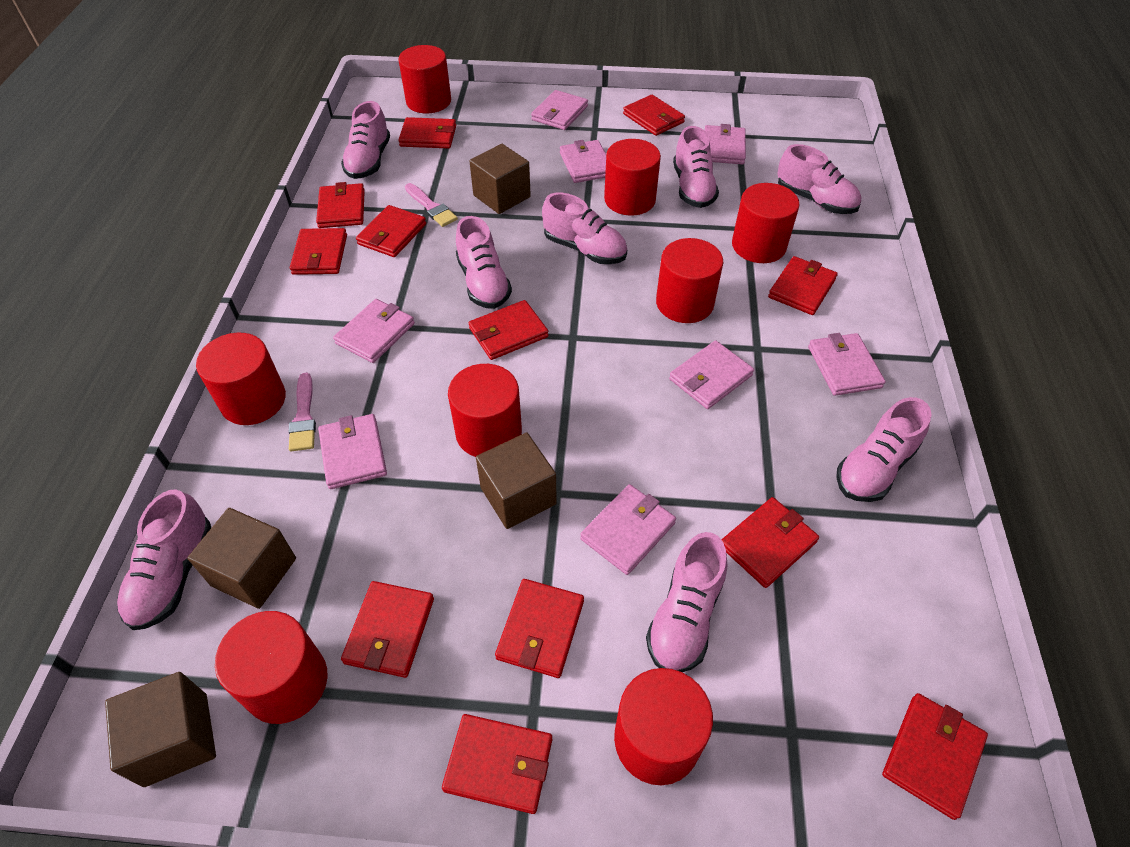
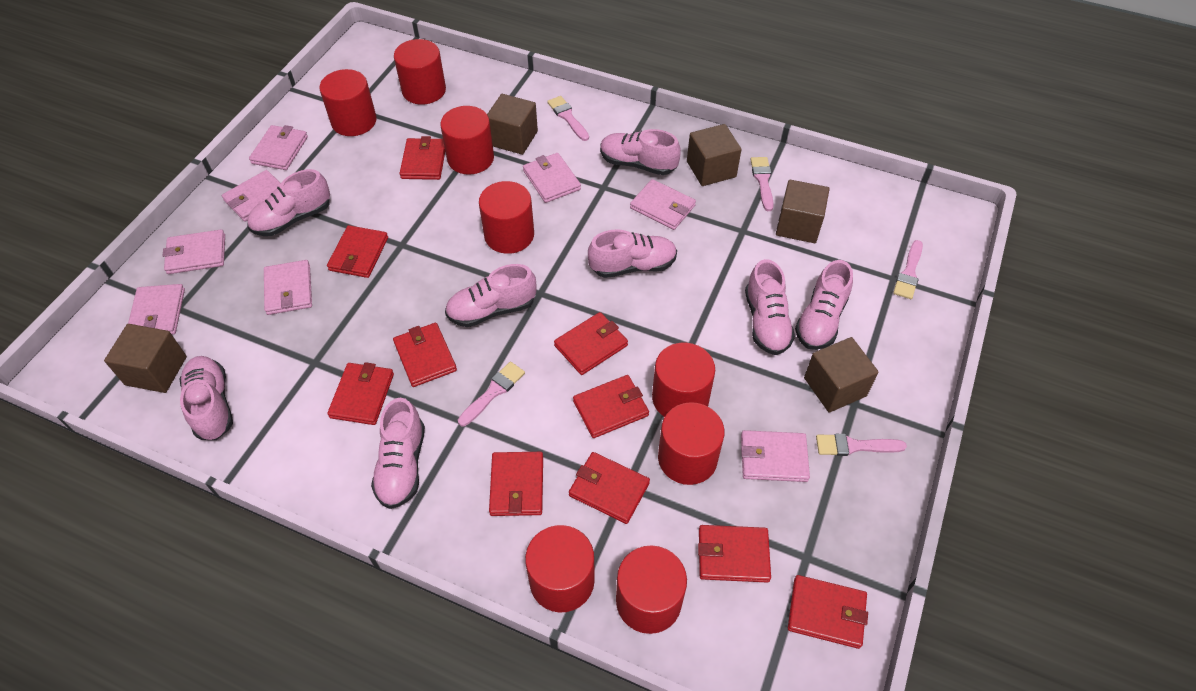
brown cube: 4 -> 5
pink brush: 2 -> 5
red wallet: 12 -> 10

